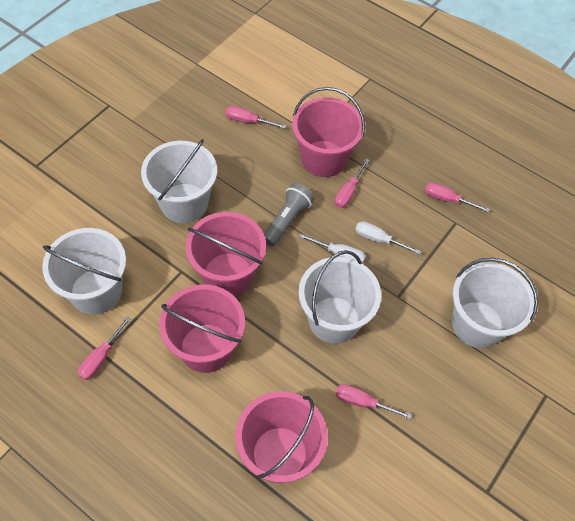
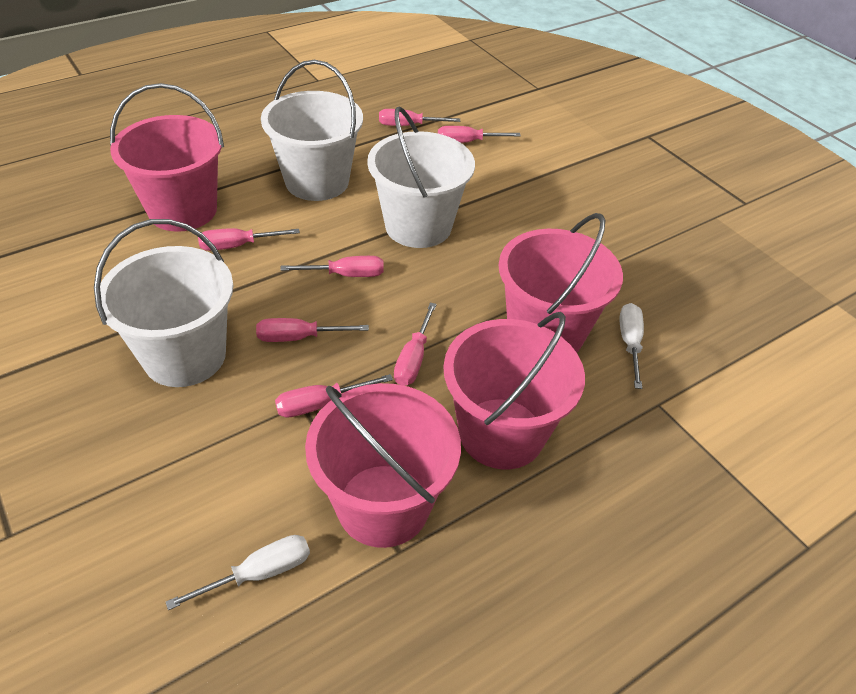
grey flashlight: 1 -> 0
pink screwdriver: 5 -> 7
white bucket: 4 -> 3

